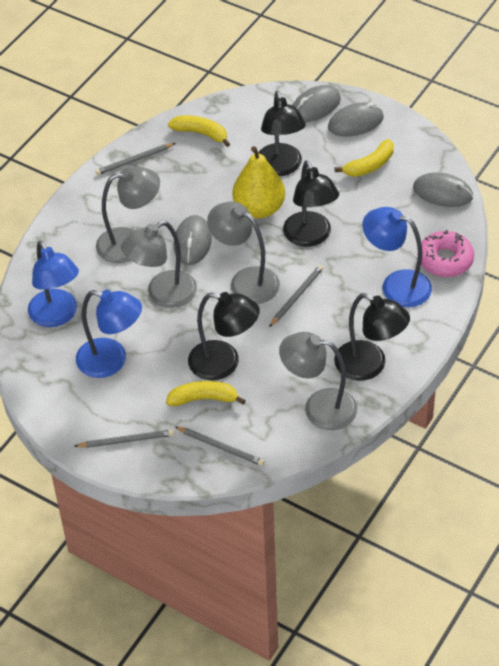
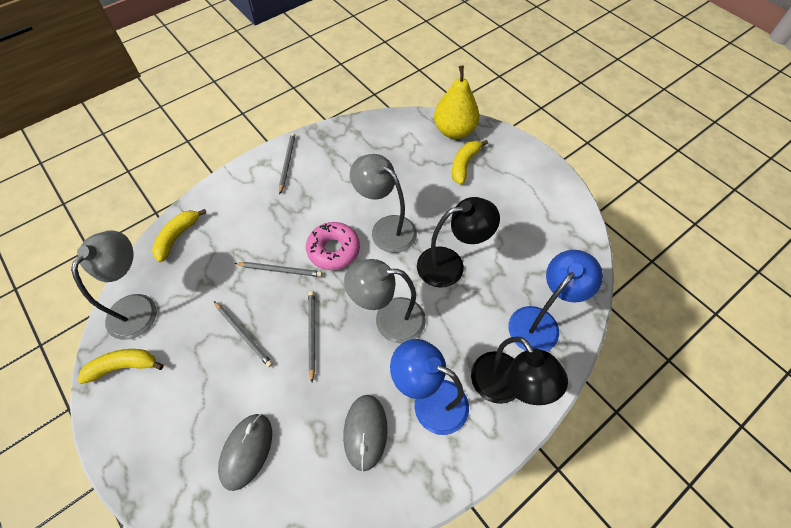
black lamp: 4 -> 2
blue lamp: 3 -> 2
grey lamp: 4 -> 3
grey mouse: 4 -> 2

